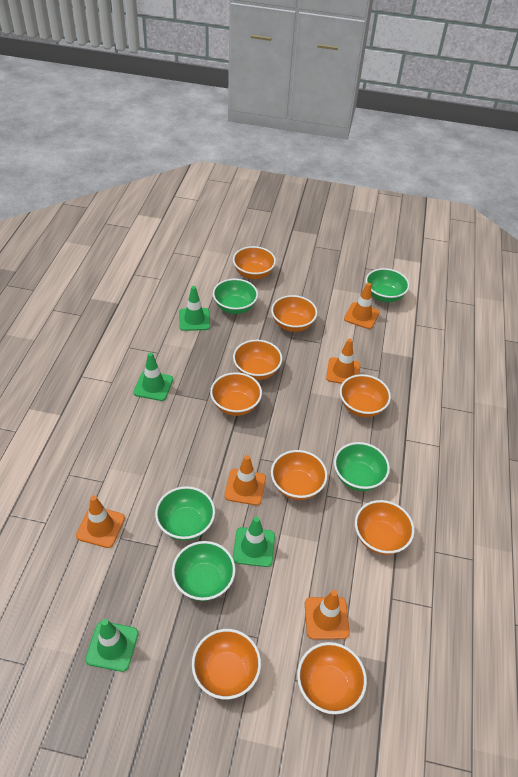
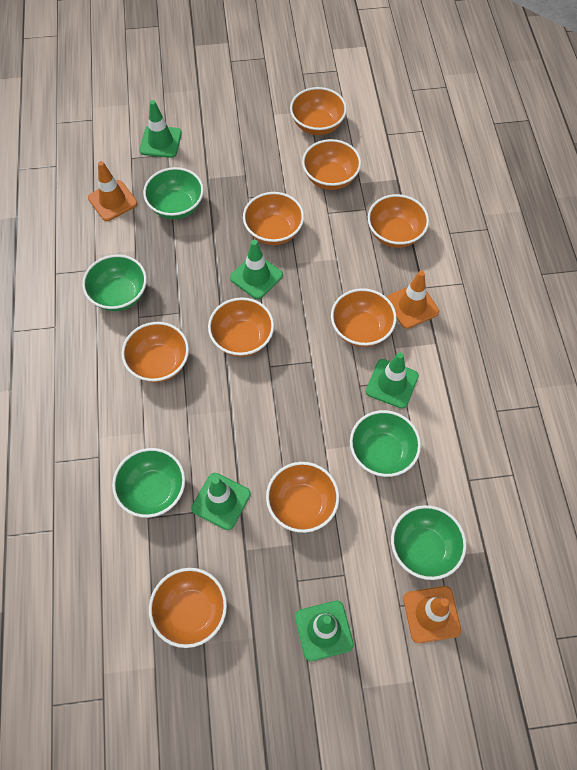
green traffic cone: 4 -> 5
orange traffic cone: 5 -> 3

